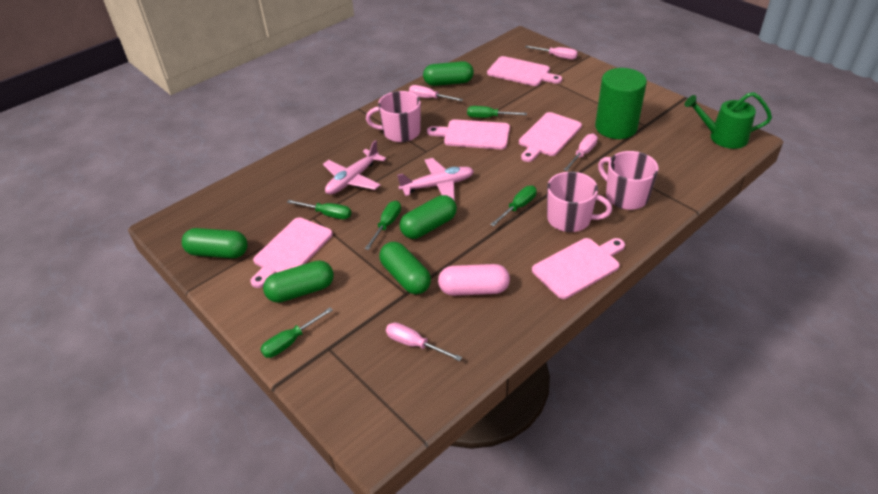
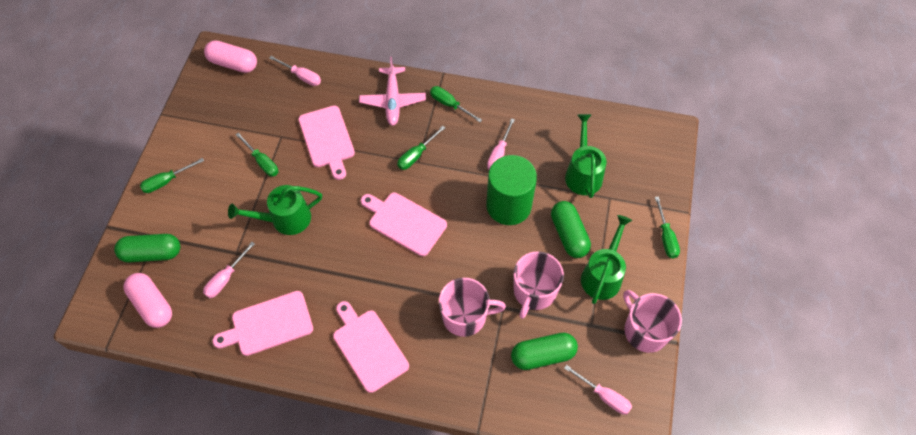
green capsule: 5 -> 3
green watering can: 1 -> 3
pink capsule: 1 -> 2
pink cutting board: 5 -> 4
pink plane: 2 -> 1

